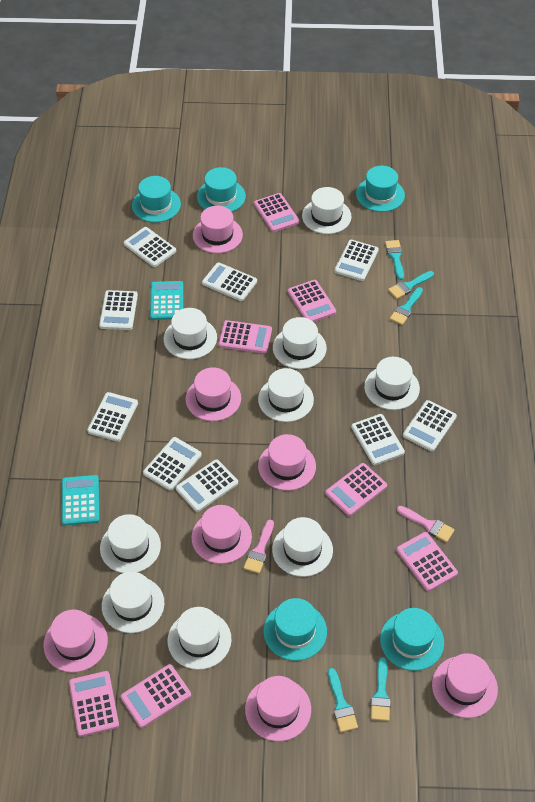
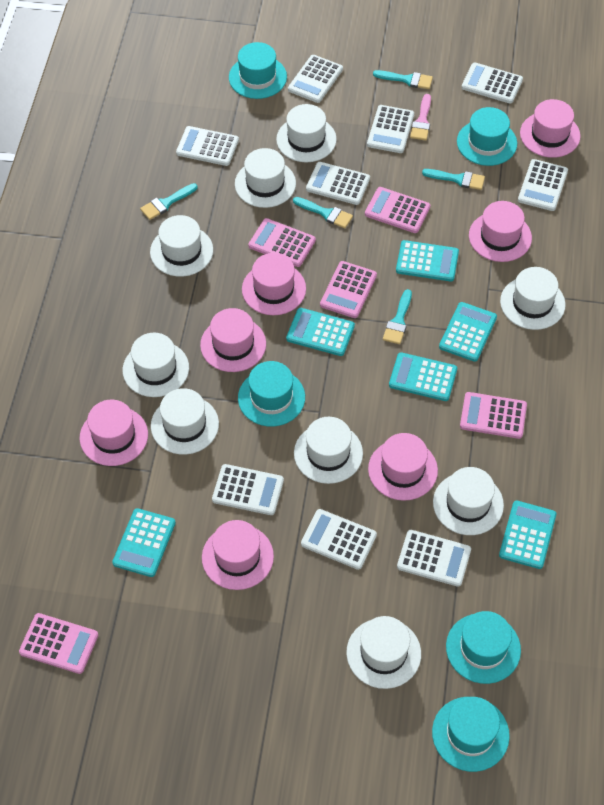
pink brush: 2 -> 1
pink calculator: 7 -> 5
turquoise calculator: 2 -> 6

